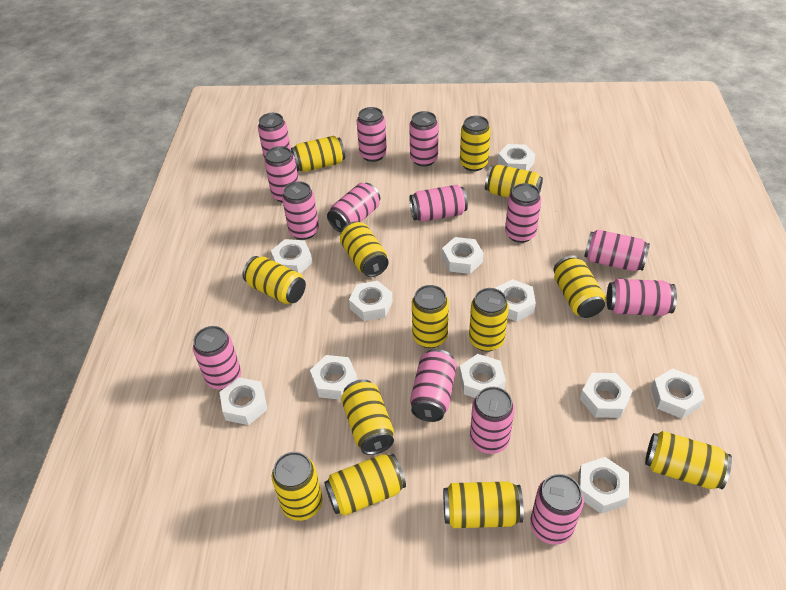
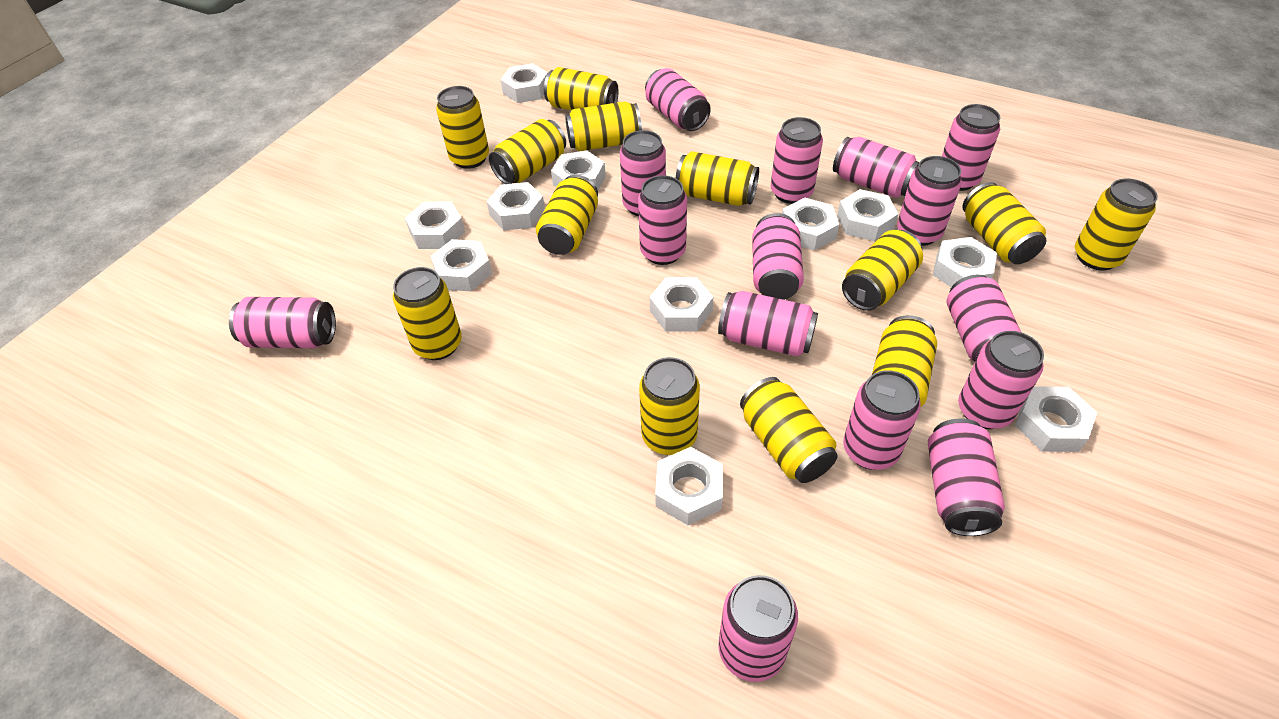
pink can: 14 -> 15

